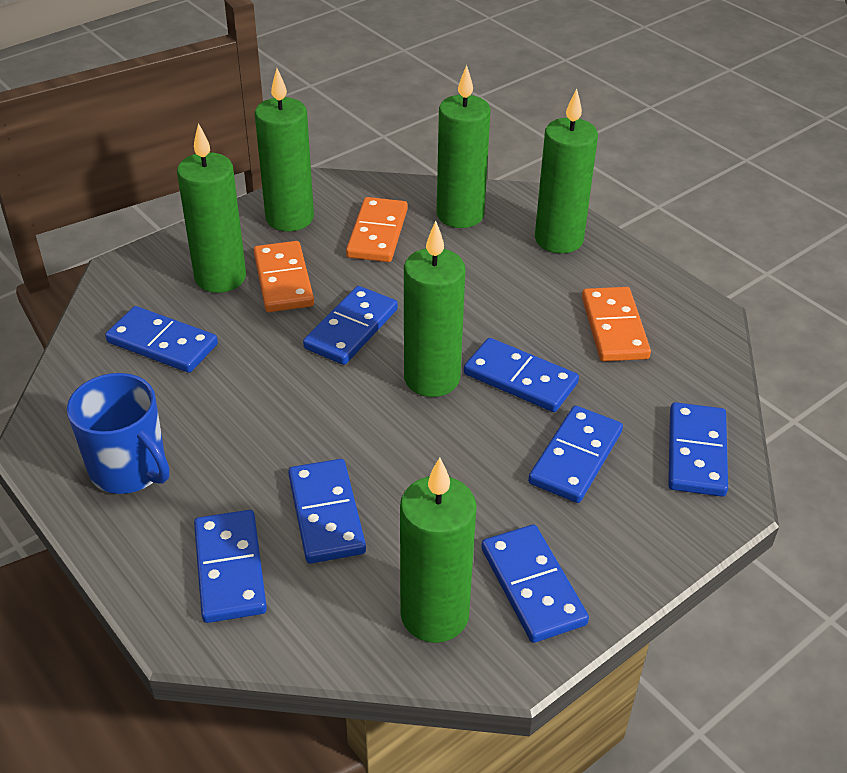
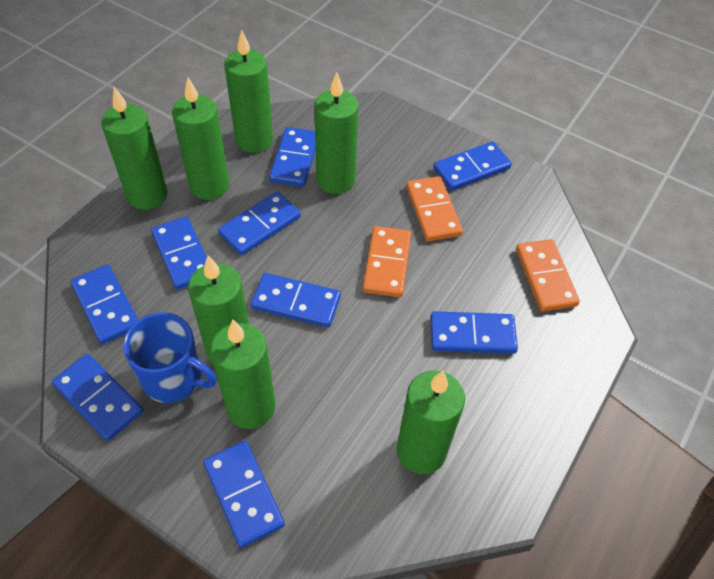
blue domino: 8 -> 9
green candle: 6 -> 7

